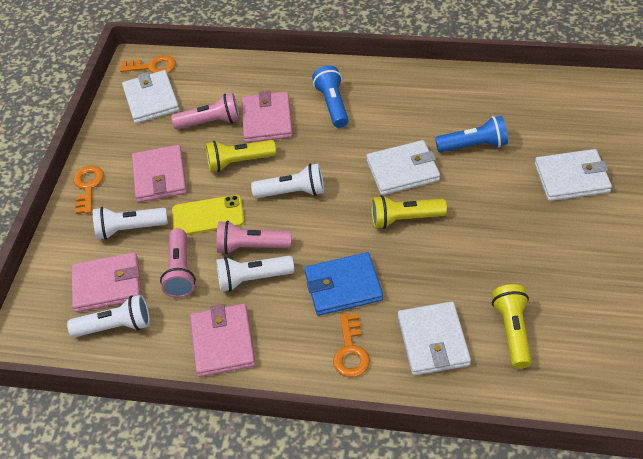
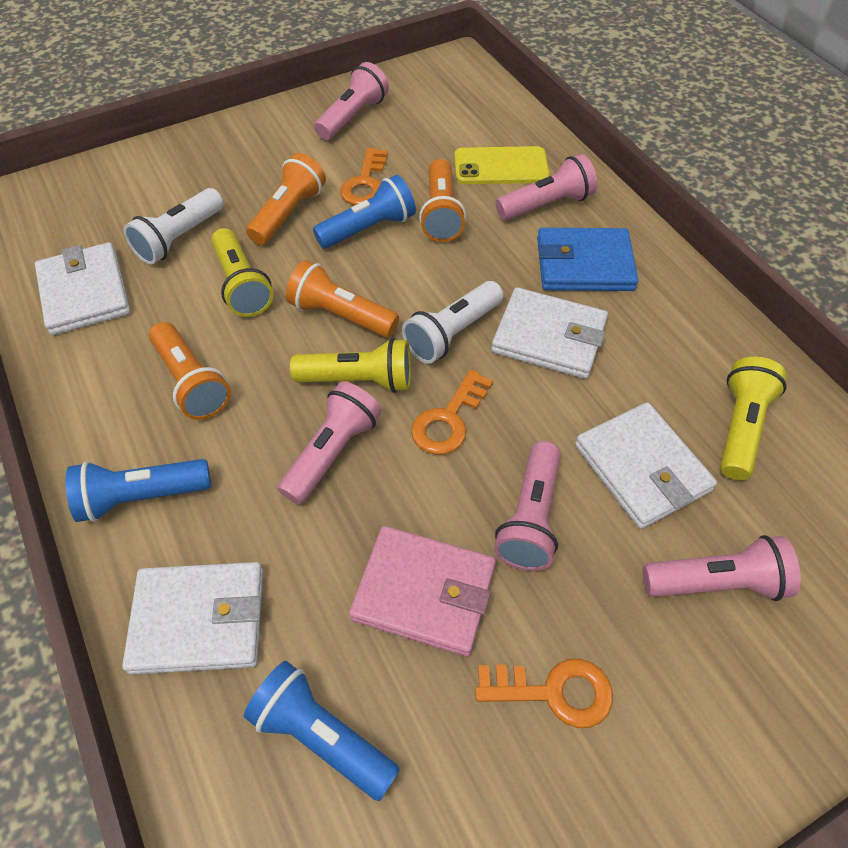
blue flashlight: 2 -> 3
orange flashlight: 0 -> 4
pink flashlight: 3 -> 5
pink wallet: 4 -> 1
white flashlight: 4 -> 2

